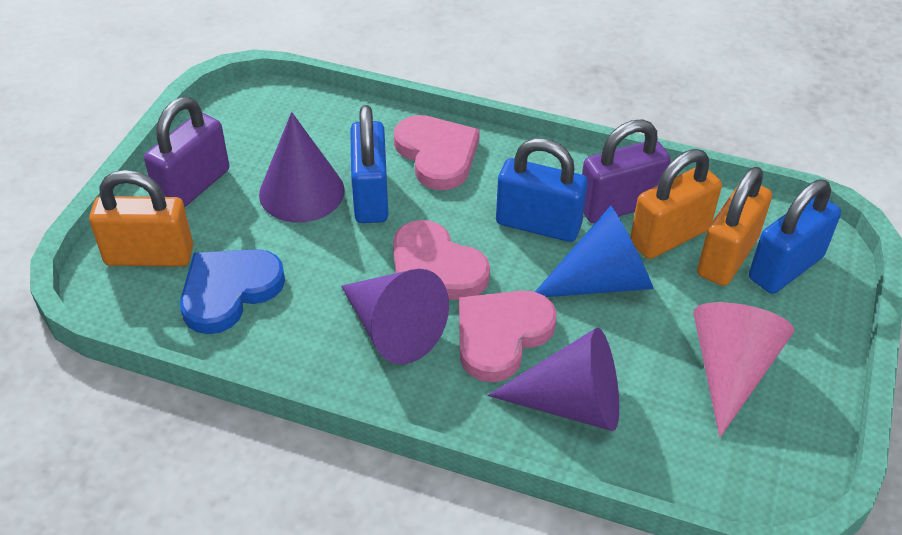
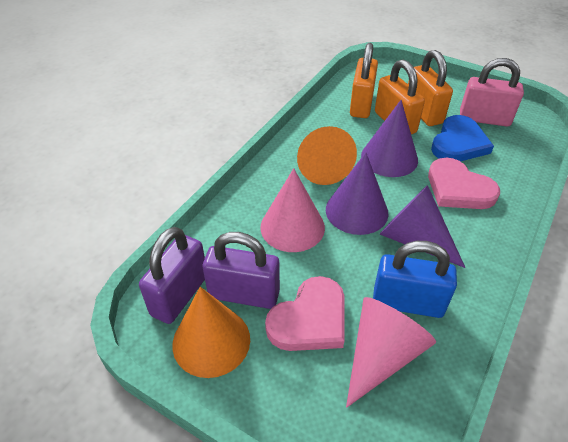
blue cone: 1 -> 0
blue padlock: 3 -> 1
orange cone: 0 -> 2
pink cone: 1 -> 2
pink heart: 3 -> 2
pink padlock: 0 -> 1

